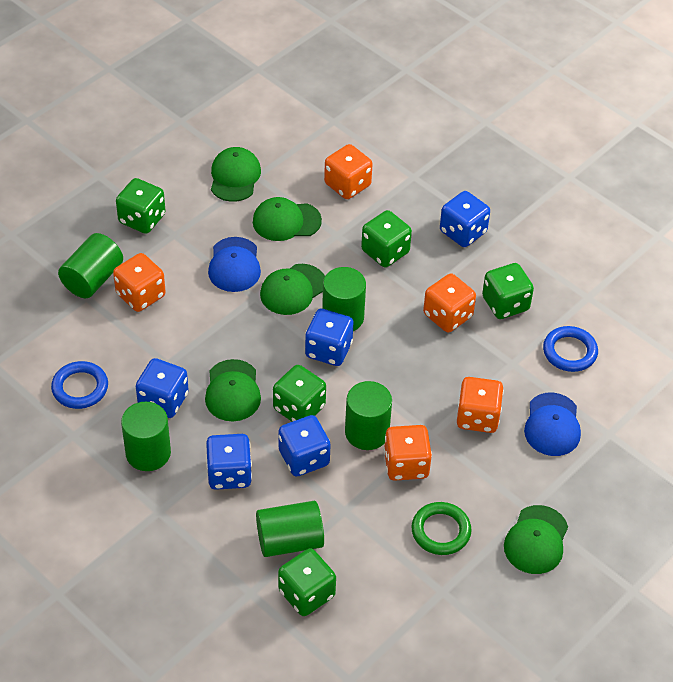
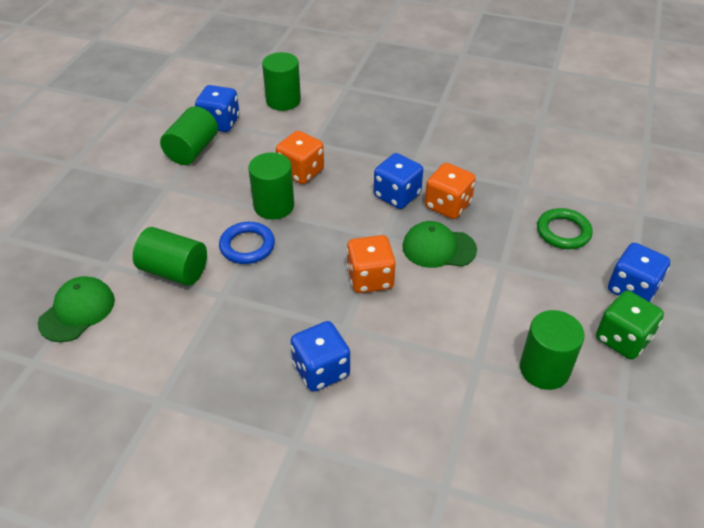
blue cap: 2 -> 0
blue dice: 5 -> 4
blue ring: 2 -> 1
green cap: 5 -> 2
green dice: 5 -> 1
orange dice: 5 -> 3

